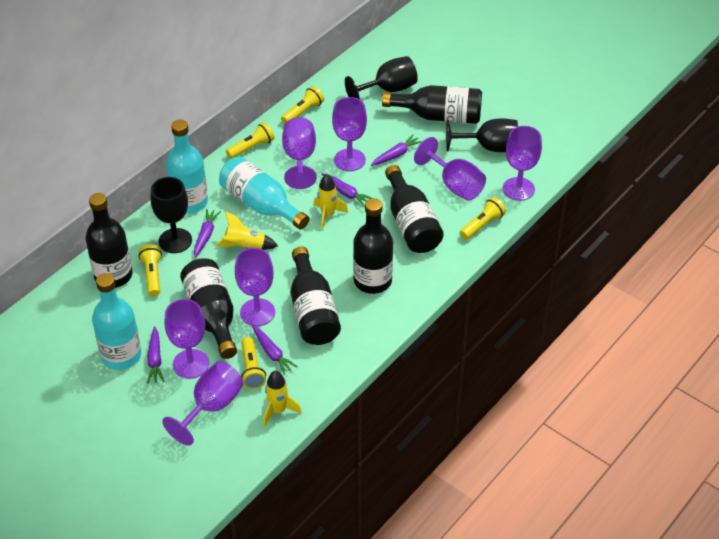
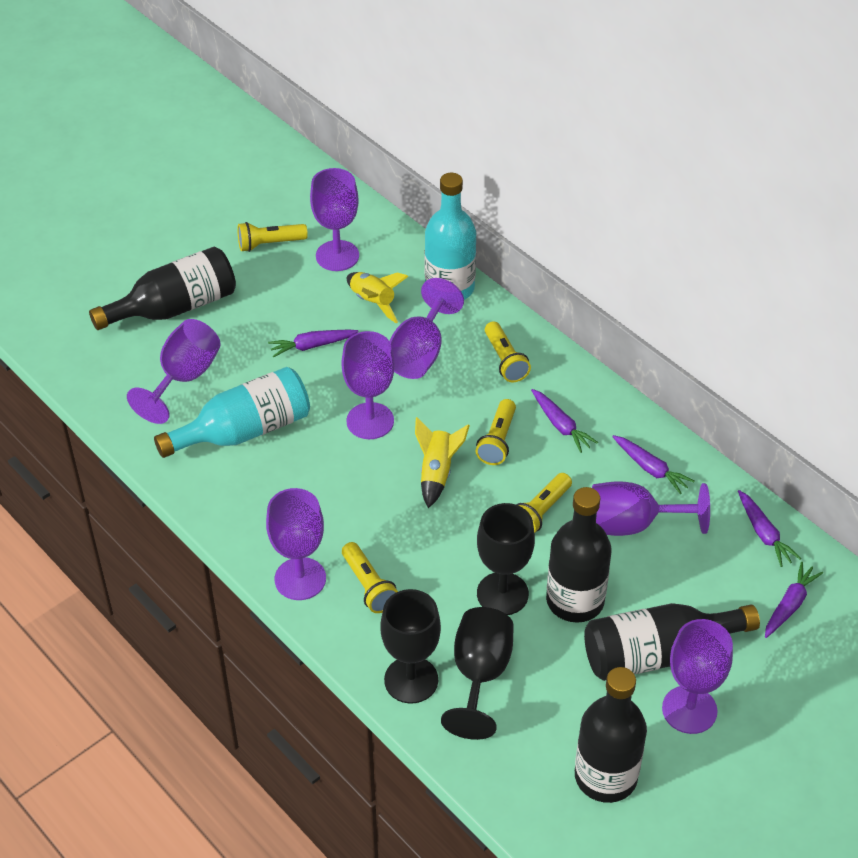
black bottle: 6 -> 4
turquoise bottle: 3 -> 2
yellow rocket: 3 -> 2

